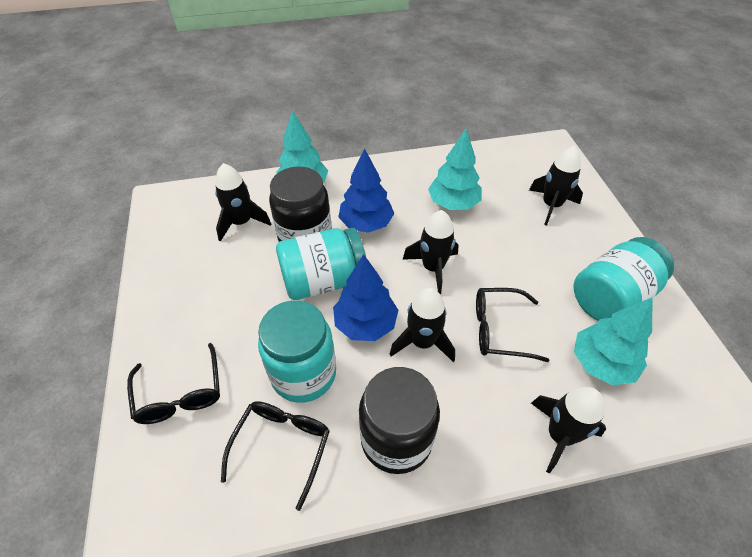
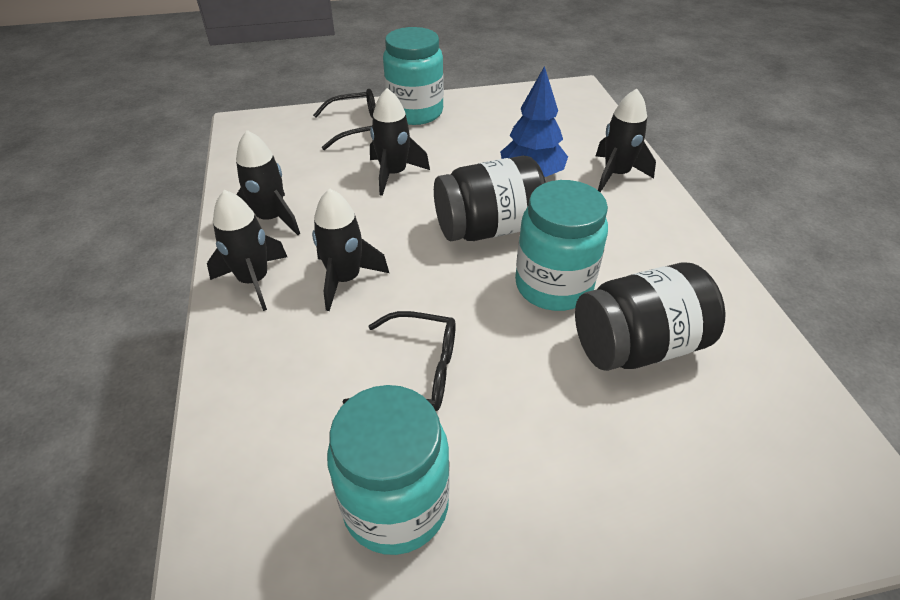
black glasses: 3 -> 2
blue tree: 2 -> 1
turquoise tree: 3 -> 0

